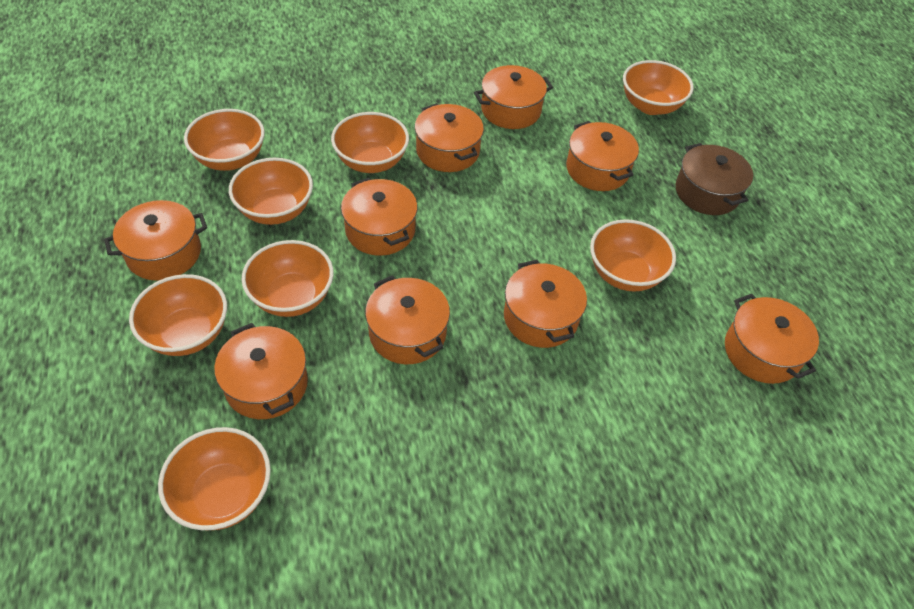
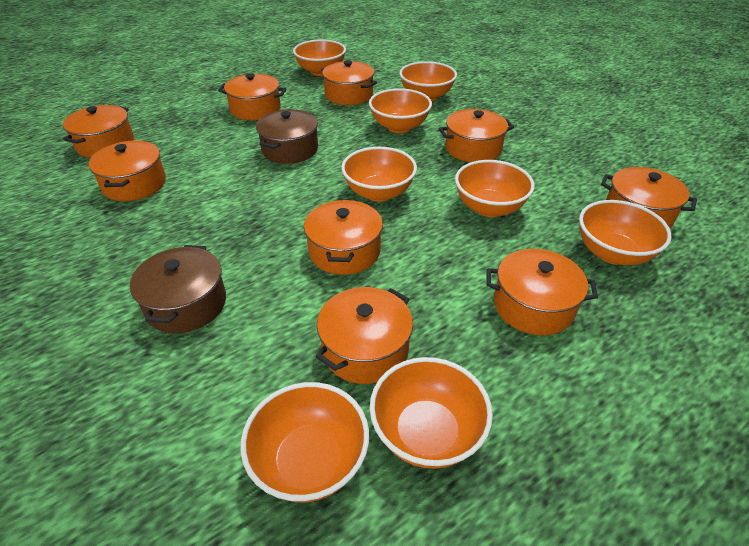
brown pot: 1 -> 2

